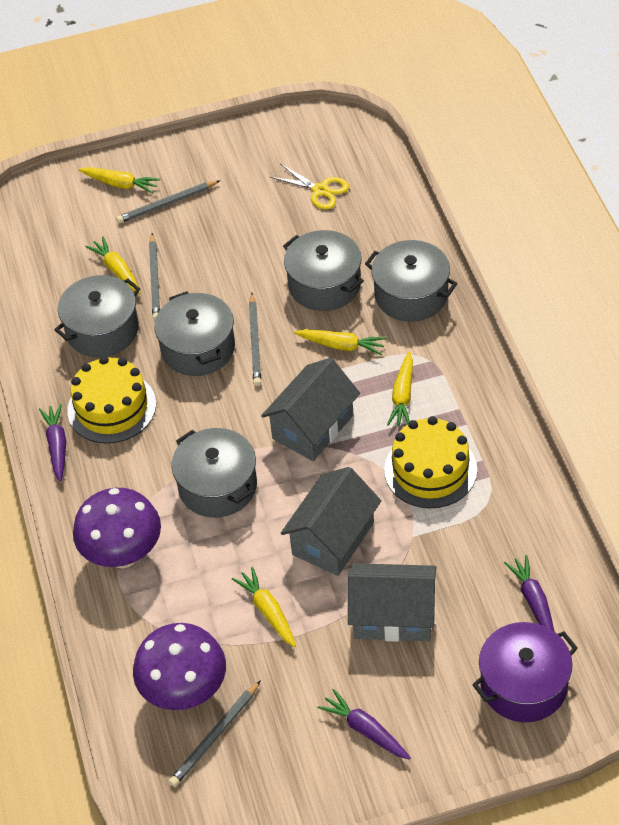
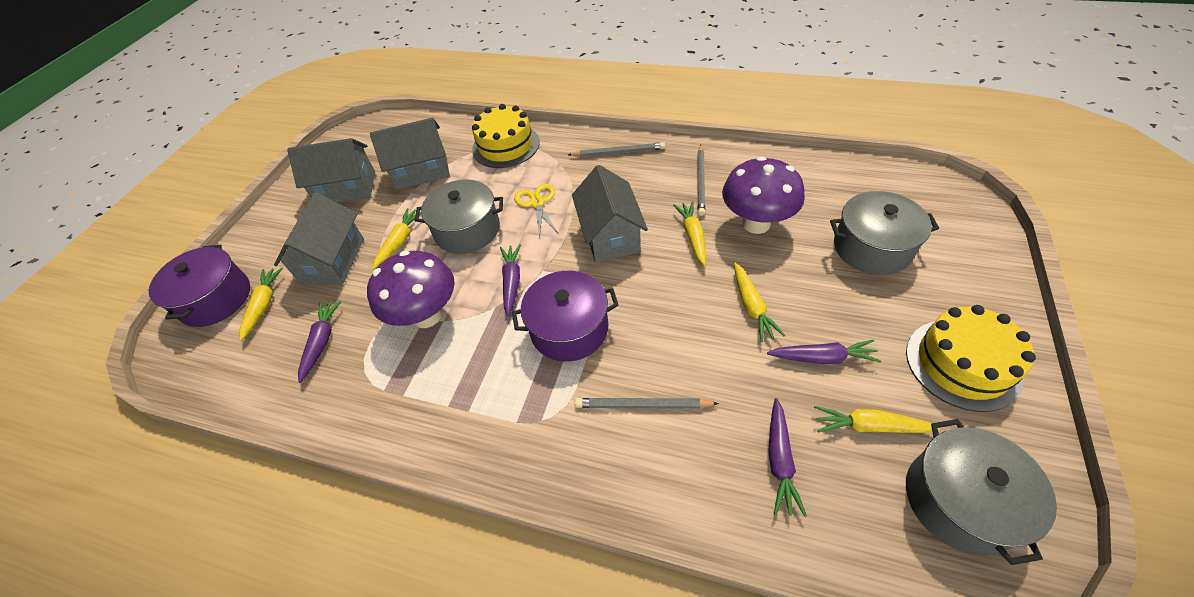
grey house: 3 -> 4
grey pencil: 4 -> 3
grey pot: 5 -> 3
purple carrot: 3 -> 4
purple pot: 1 -> 2

